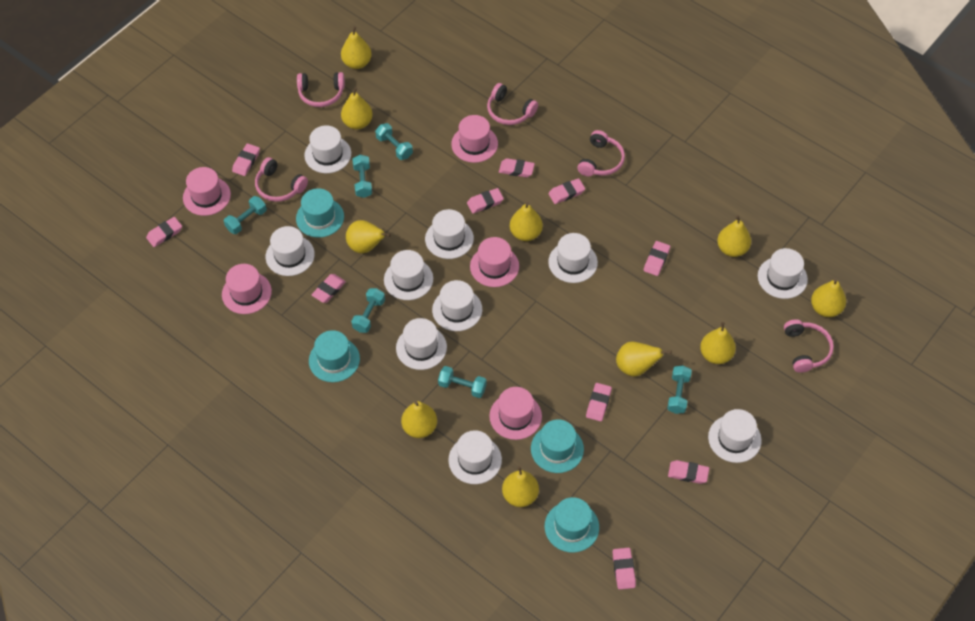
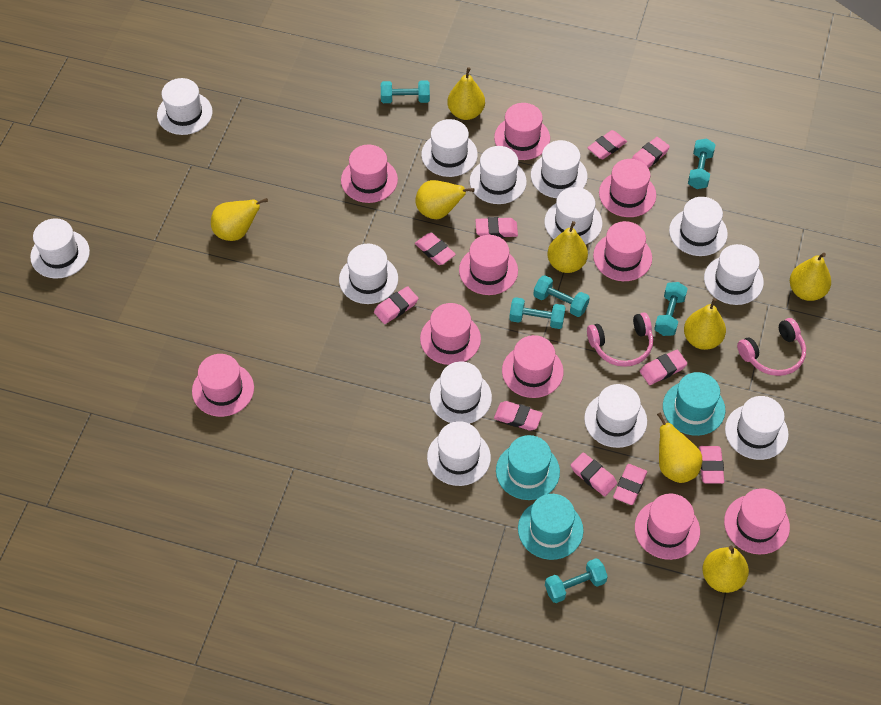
pink hat: 5 -> 10
pink headphones: 5 -> 2
turquoise hat: 4 -> 3
white hat: 10 -> 13
yellow pear: 10 -> 8

